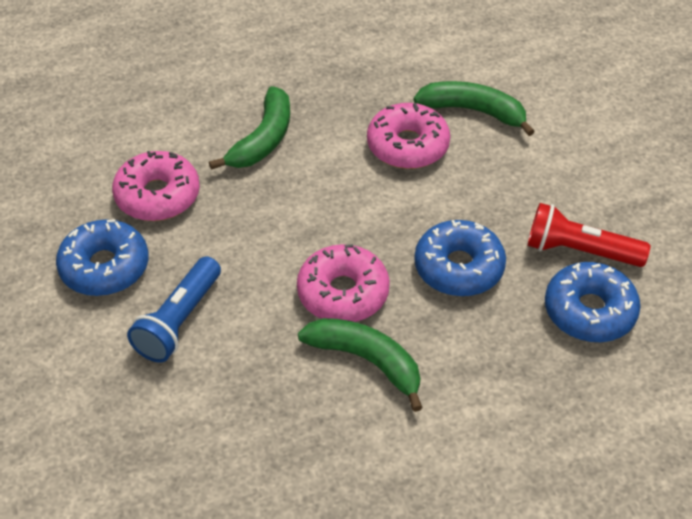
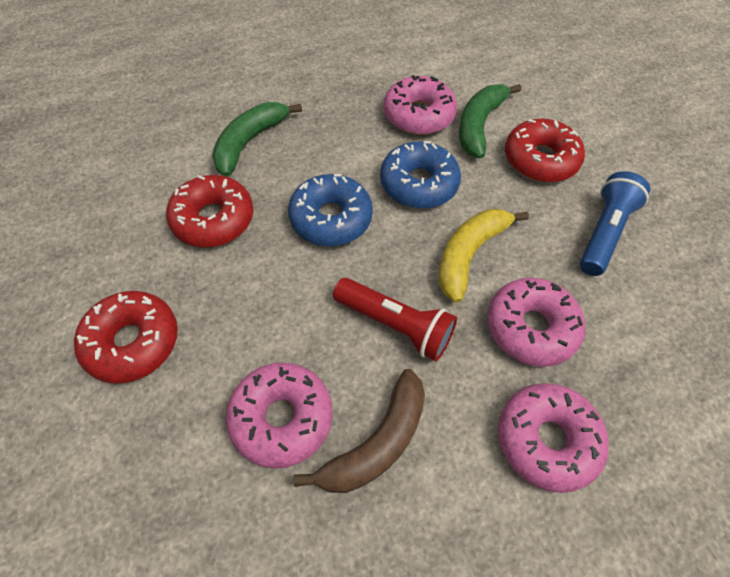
blue donut: 3 -> 2
brown banana: 0 -> 1
green banana: 3 -> 2
pink donut: 3 -> 4
red donut: 0 -> 3
yellow banana: 0 -> 1

